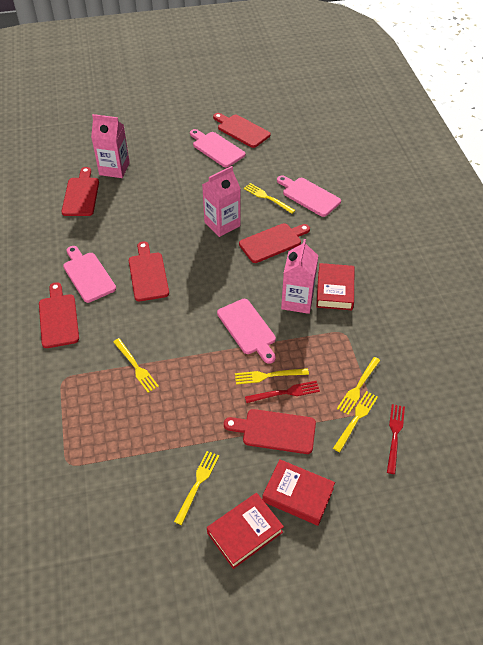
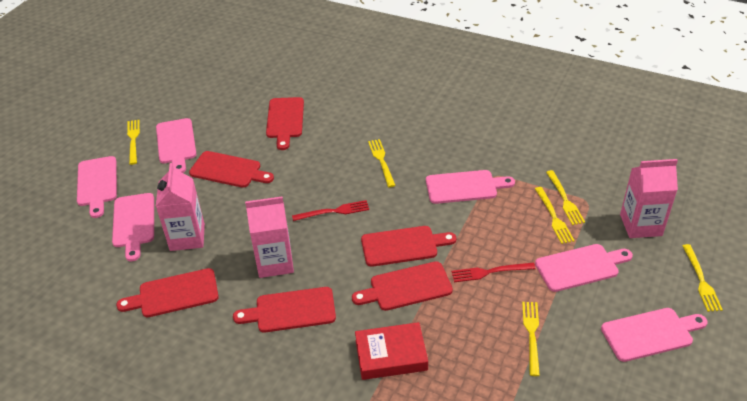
pink cutting board: 4 -> 6
red book: 3 -> 1

